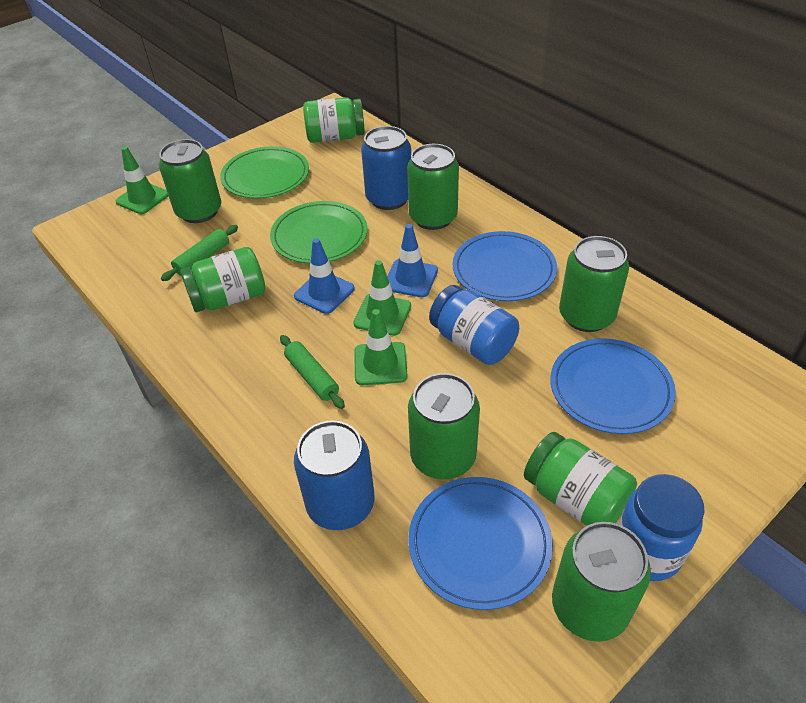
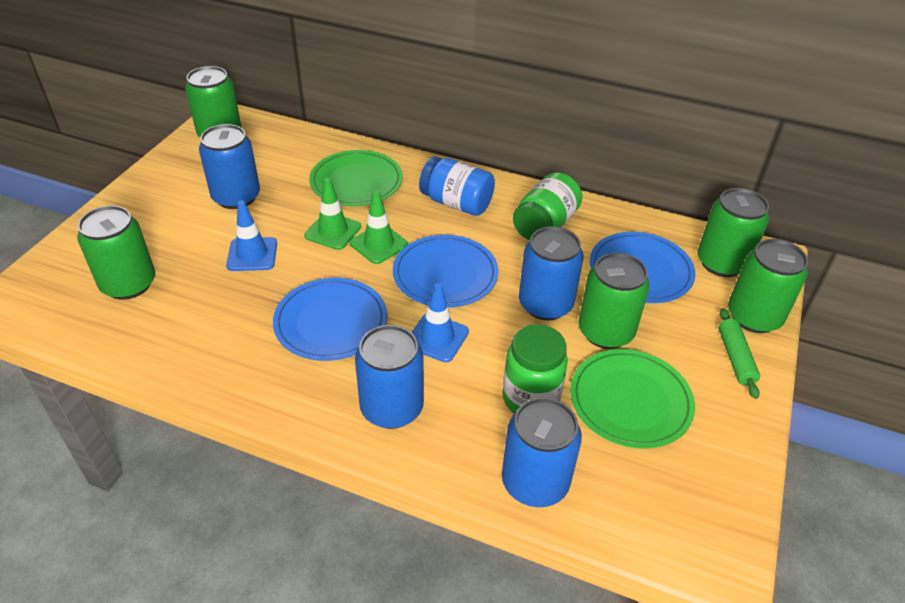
blue can: 2 -> 4
blue jar: 2 -> 1
green jar: 3 -> 2
green rolling pin: 2 -> 1
green traffic cone: 3 -> 2

